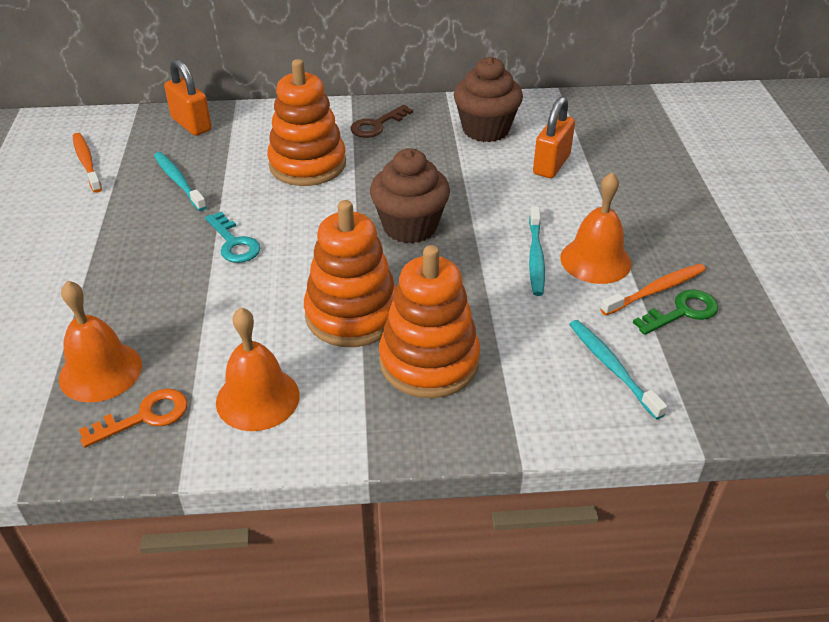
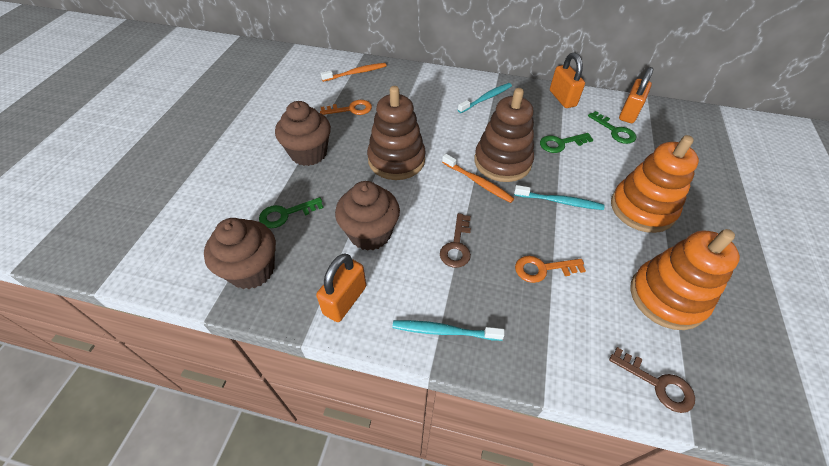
brown cupcake: 2 -> 3
brown key: 1 -> 2
brown stacking toy: 0 -> 2
green key: 1 -> 3
orange bell: 3 -> 0
orange key: 1 -> 2
orange padlock: 2 -> 3
orange stacking toy: 3 -> 2
turquoise key: 1 -> 0

